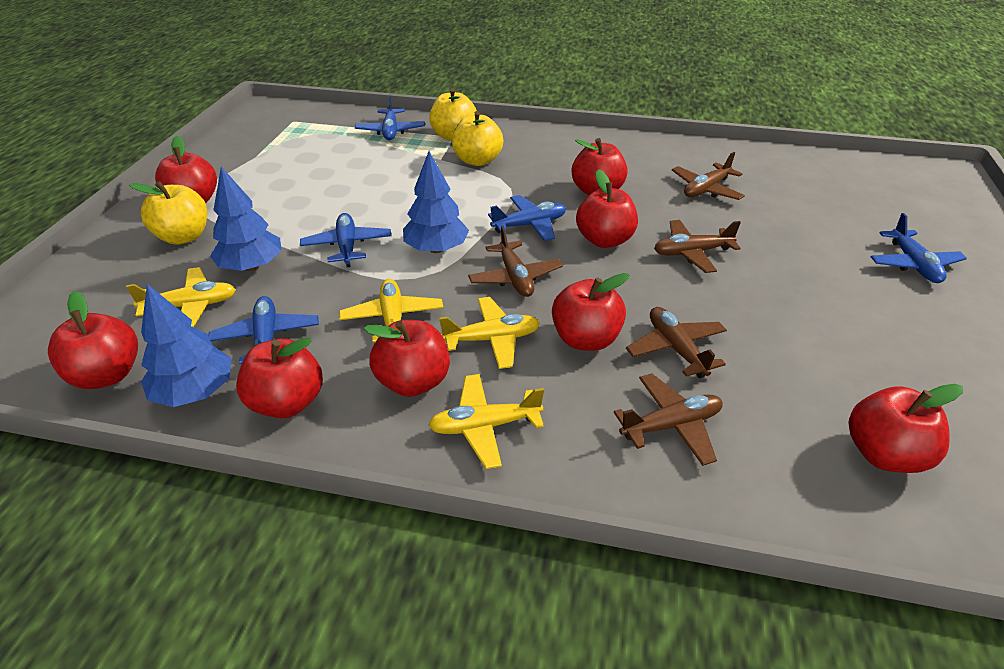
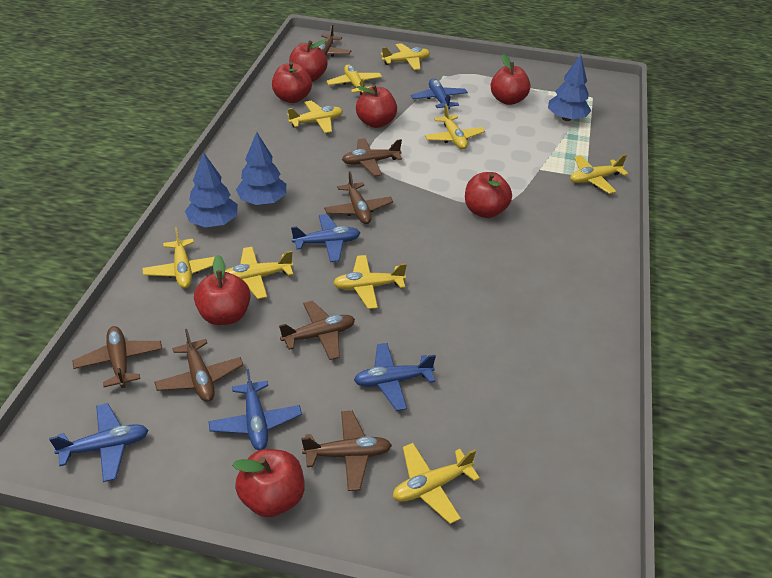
brown plane: 5 -> 7
red apple: 8 -> 7
yellow apple: 3 -> 0
yellow plane: 4 -> 9

